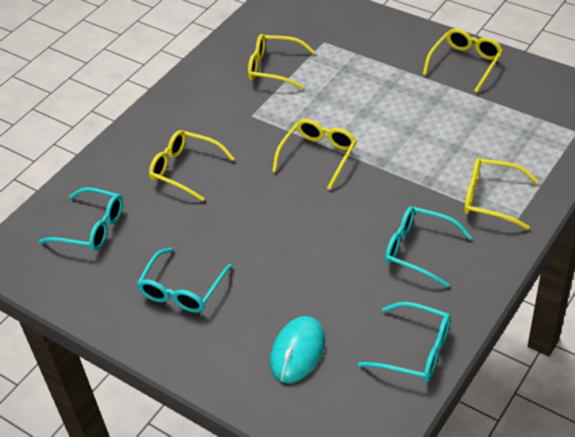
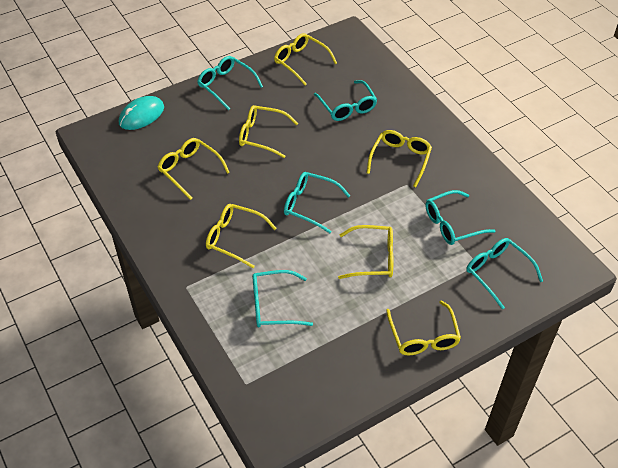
turquoise glasses: 4 -> 6
yellow glasses: 5 -> 7

